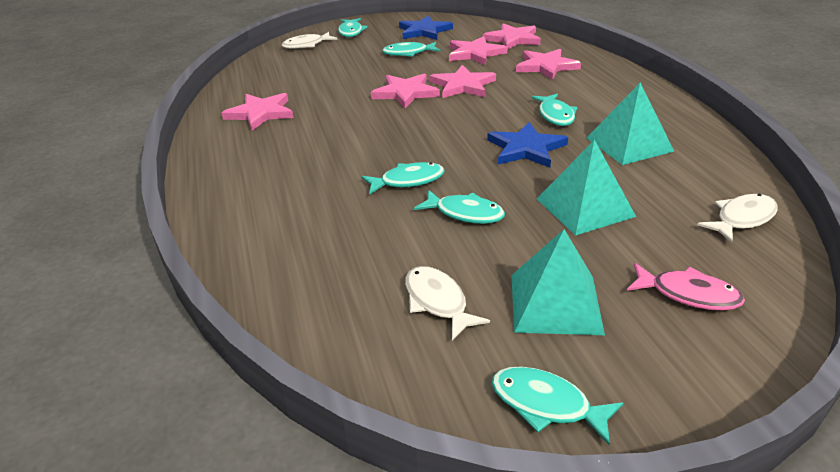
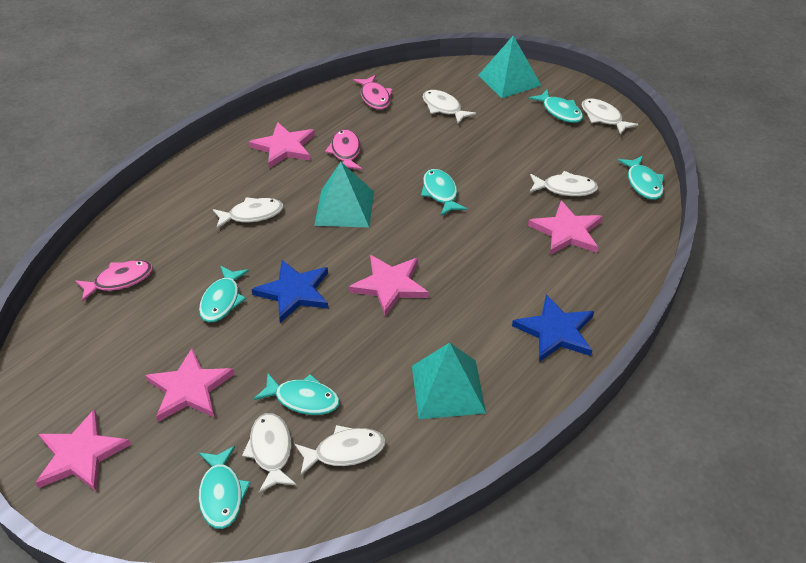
pink fish: 1 -> 3
pink star: 6 -> 5
white fish: 3 -> 6

